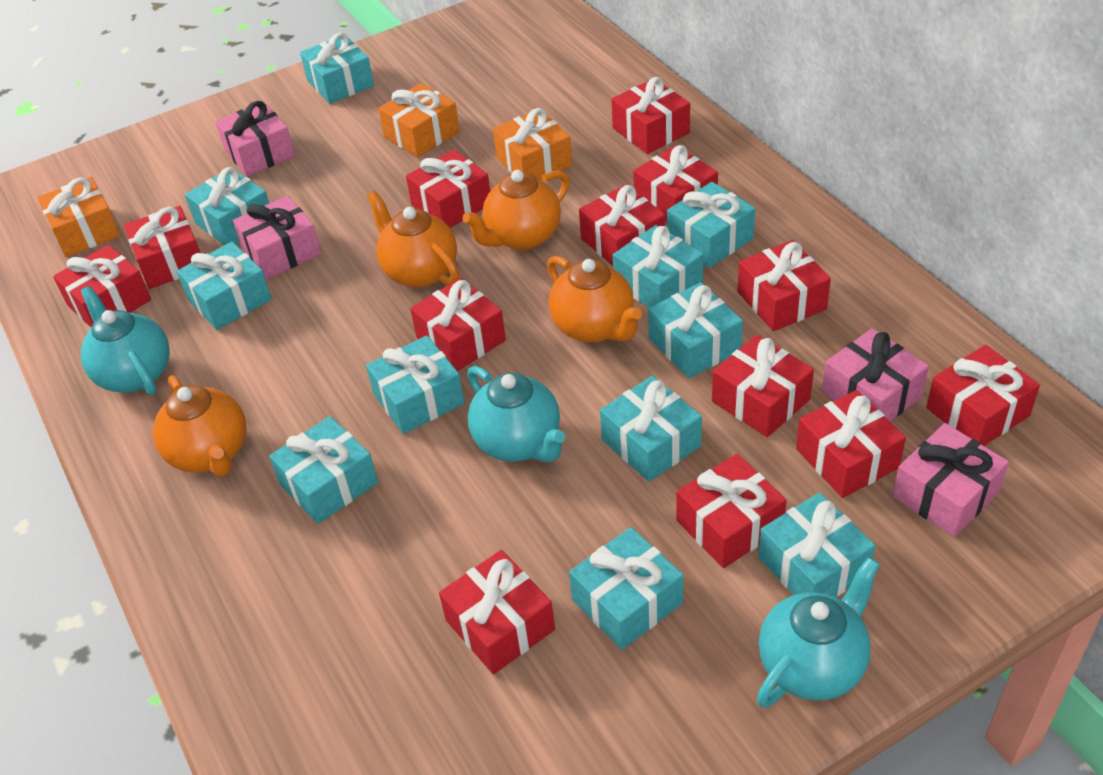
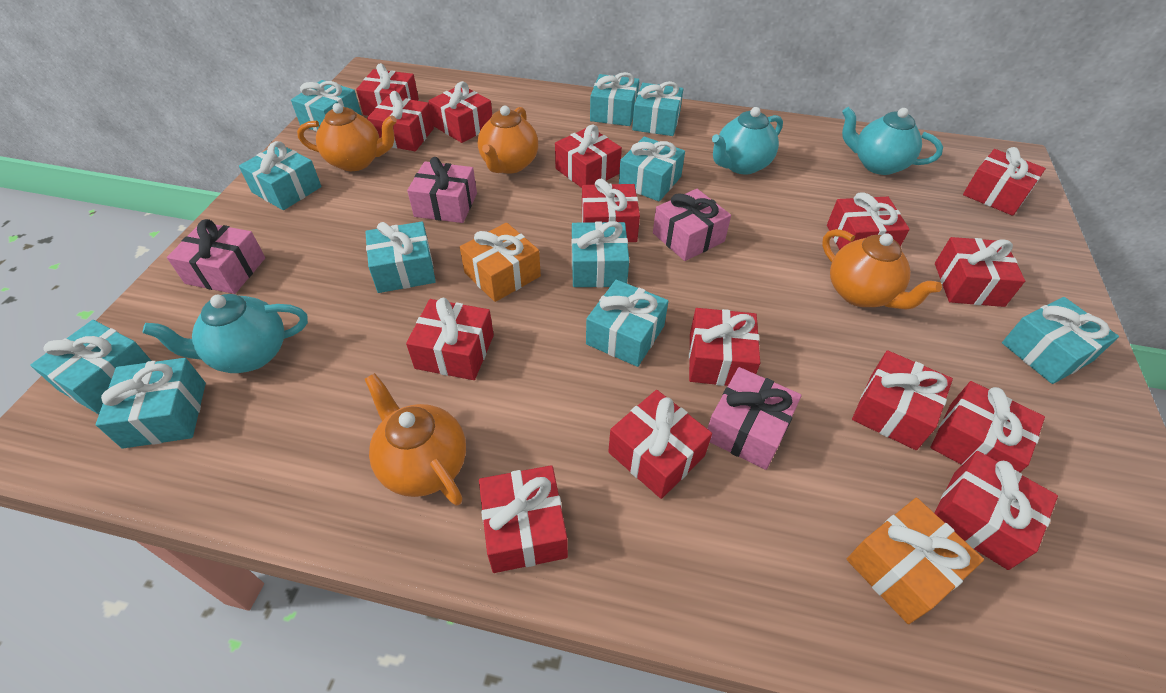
orange gift: 3 -> 2
red gift: 13 -> 15

